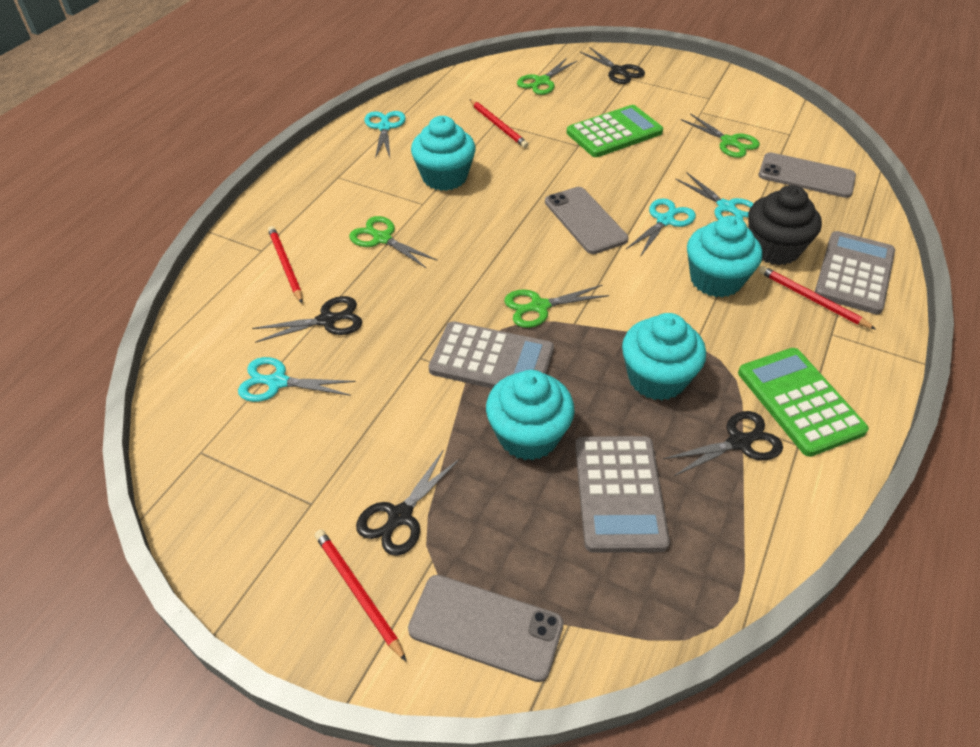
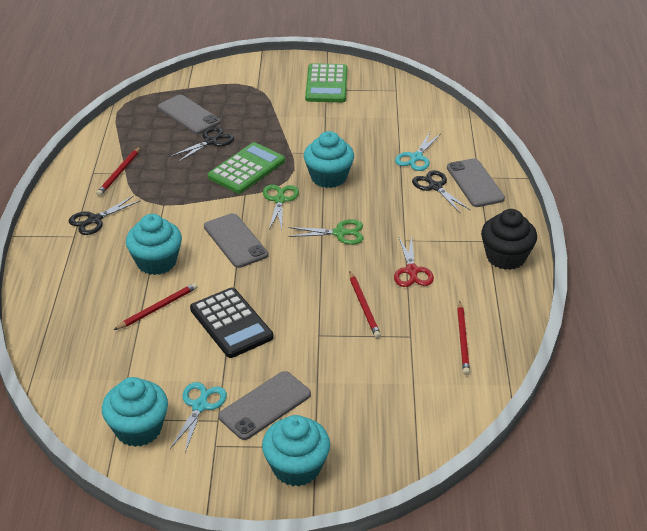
black calculator: 0 -> 1
black scissors: 4 -> 3
green scissors: 4 -> 2
grey calculator: 3 -> 0
grey phone: 3 -> 4
red scissors: 0 -> 1
turquoise scissors: 4 -> 2

